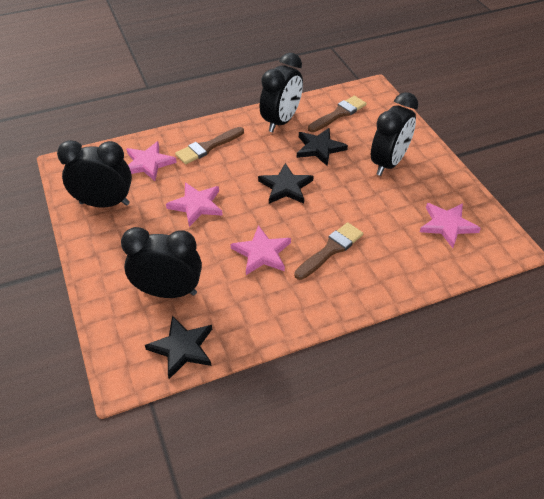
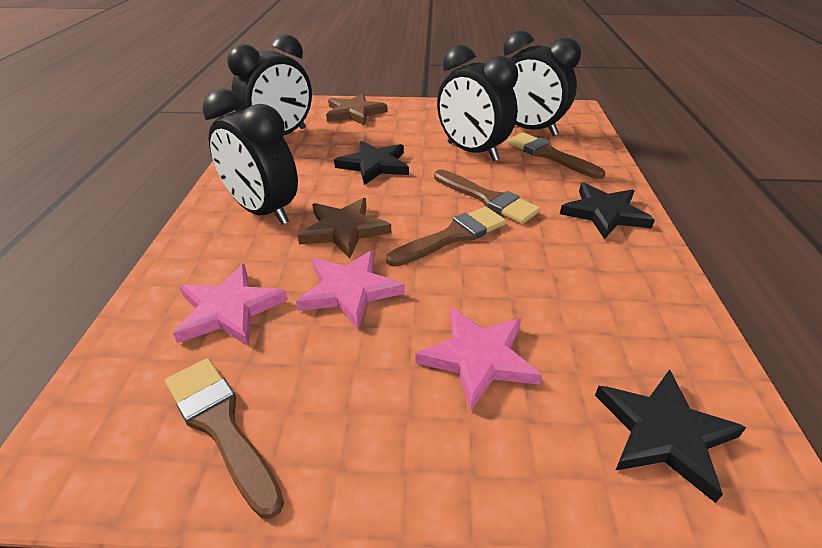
brown brush: 3 -> 4
brown star: 0 -> 2
pink star: 4 -> 3

